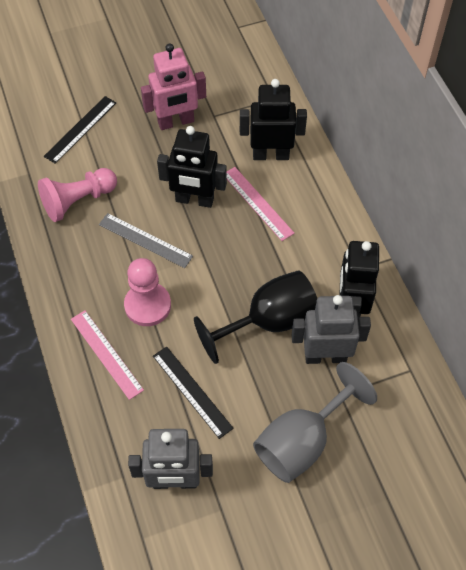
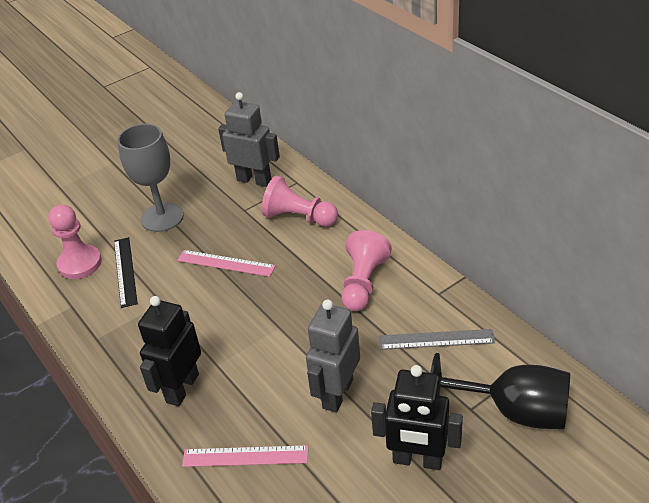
black robot: 3 -> 2
black ruler: 2 -> 1
pink pawn: 2 -> 3
pink robot: 1 -> 0

